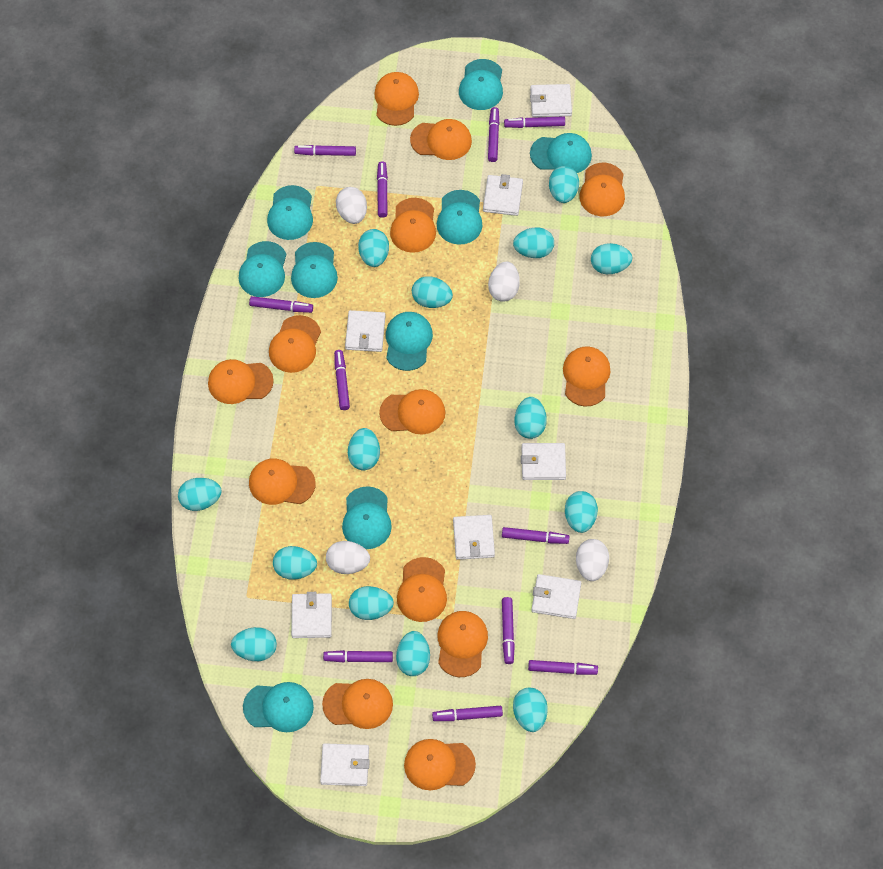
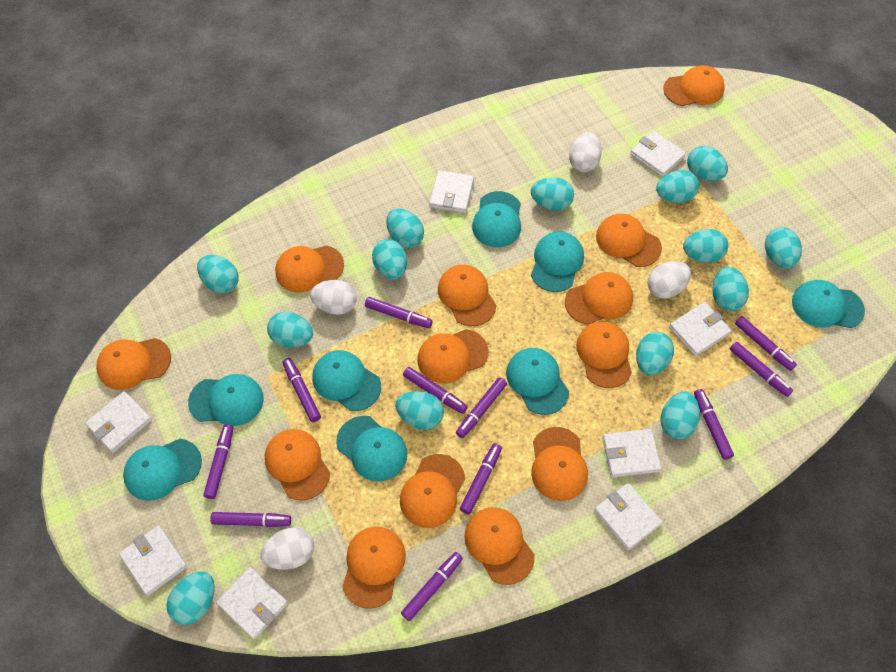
turquoise cap: 9 -> 8

